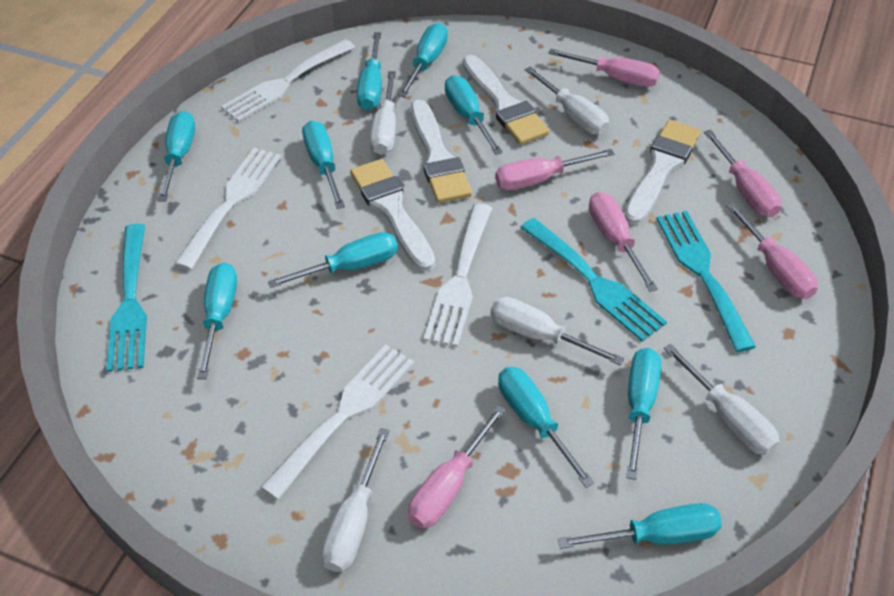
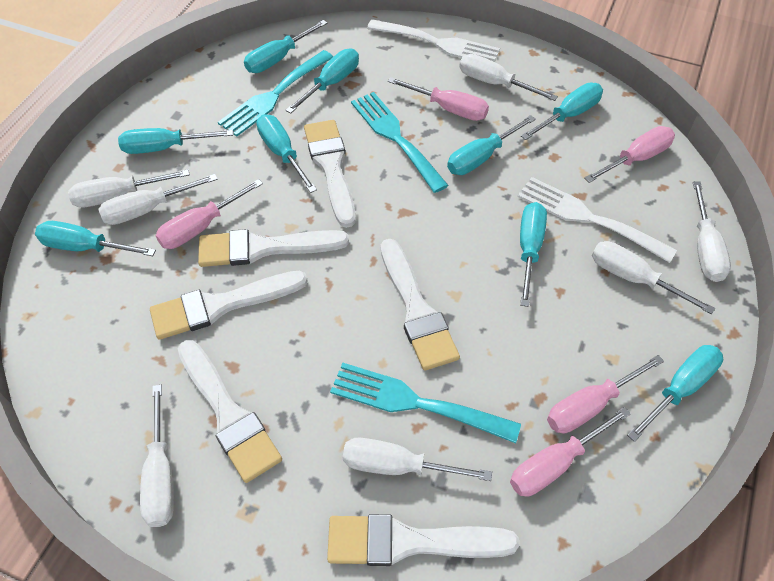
pink screwdriver: 6 -> 5
turquoise screwdriver: 10 -> 9
white brush: 4 -> 6
white fork: 4 -> 2
white screwdriver: 5 -> 7

